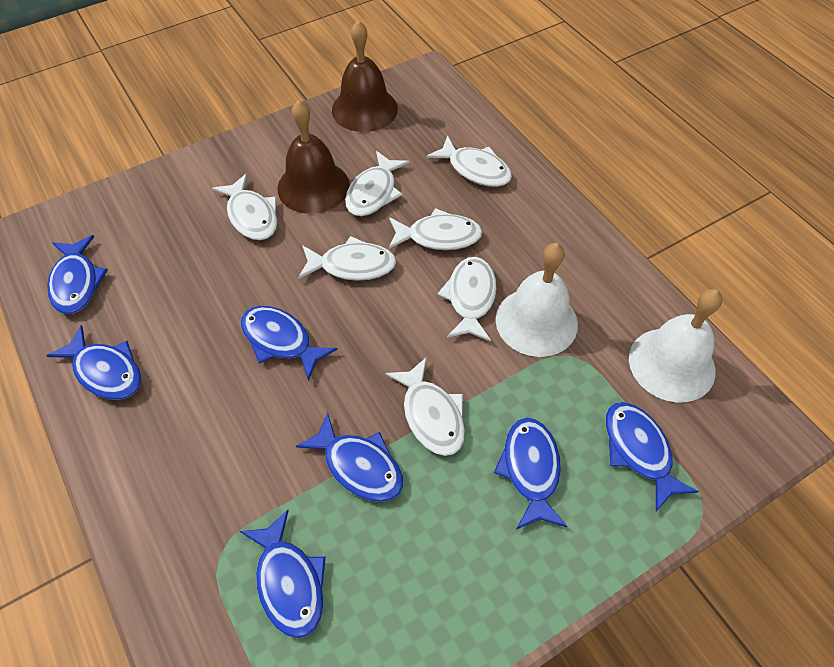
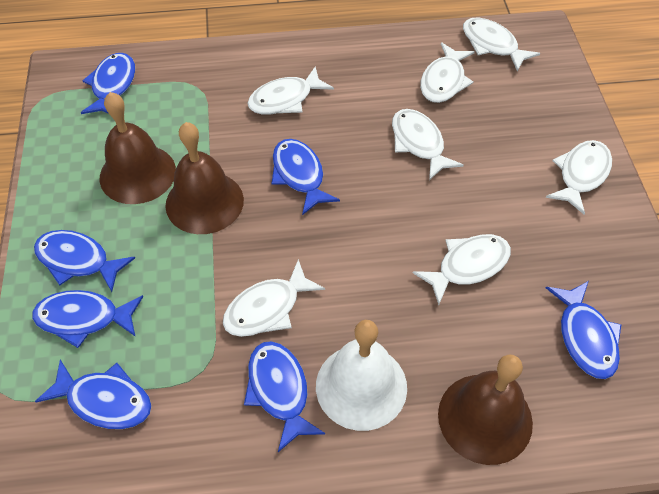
brown bell: 2 -> 3
white bell: 2 -> 1

